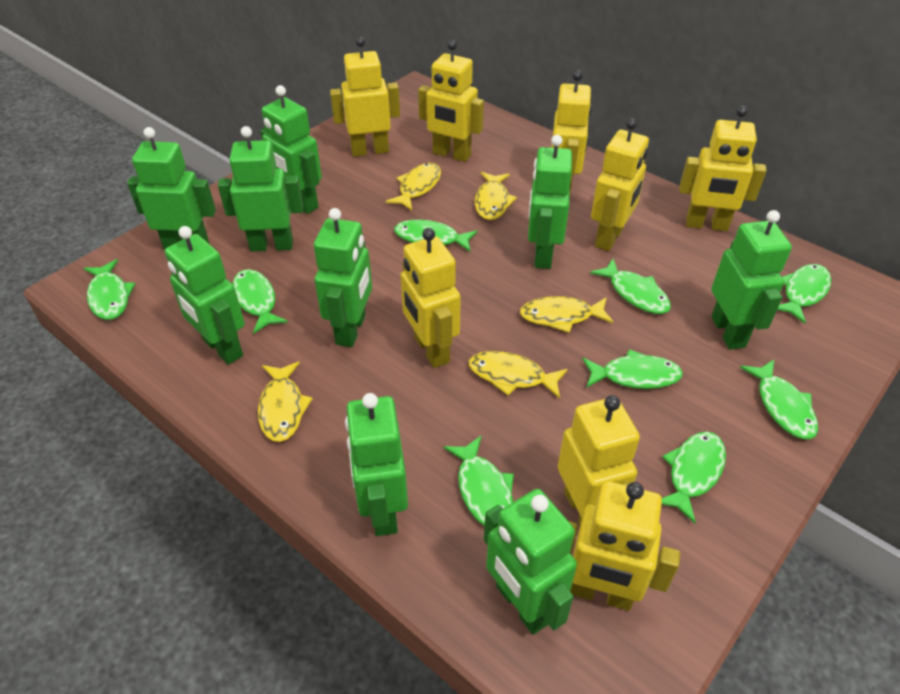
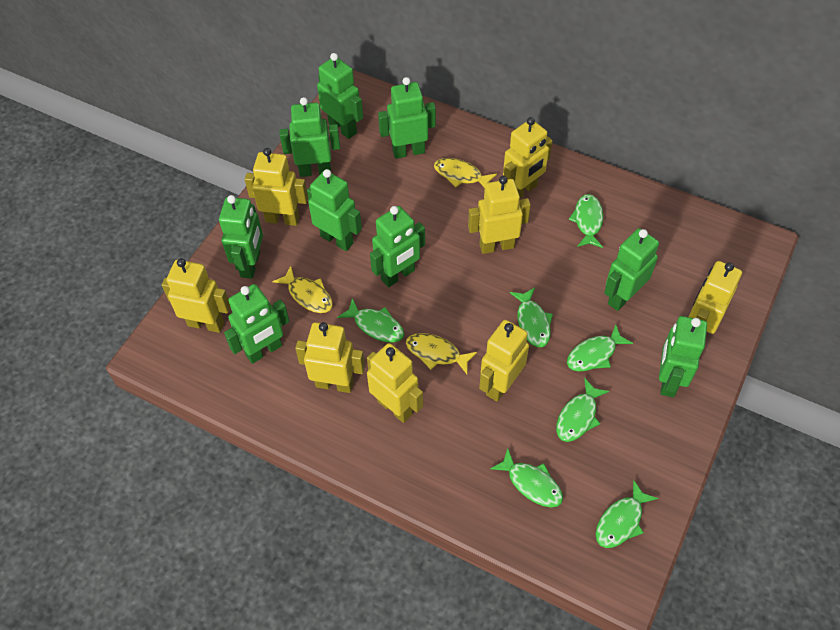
green fish: 9 -> 7
yellow fish: 5 -> 3

